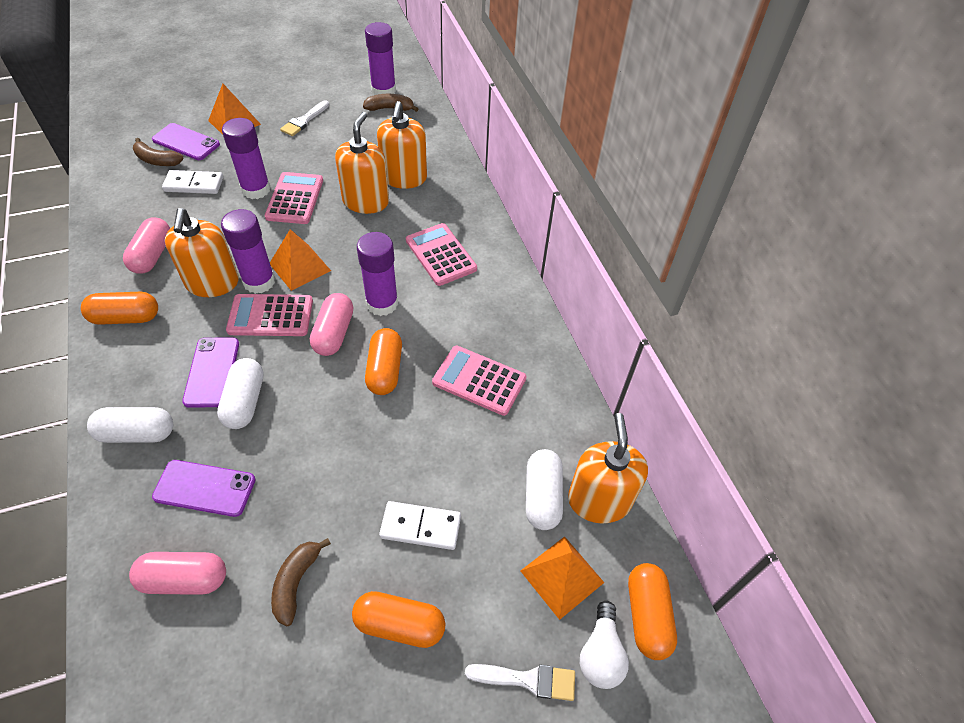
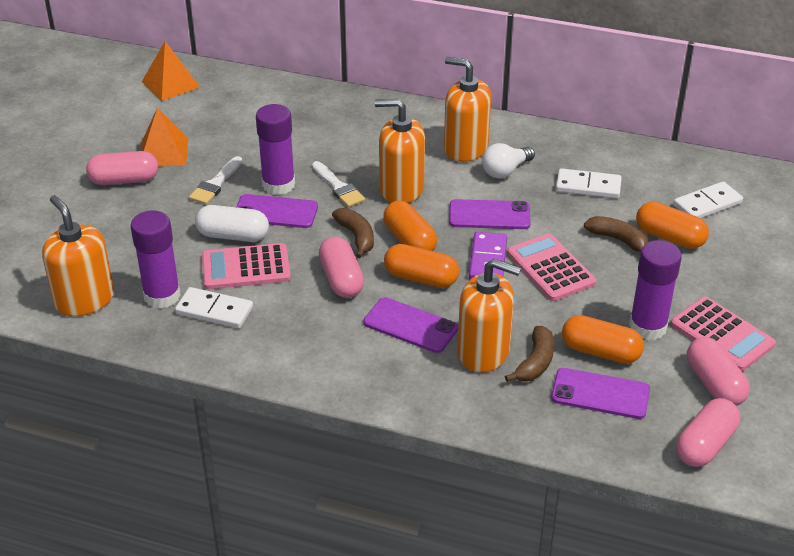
orange pyramid: 3 -> 2
pink calculator: 4 -> 3
pink capsule: 3 -> 4
purple domino: 0 -> 1
purple glue stick: 4 -> 3
purple phone: 3 -> 4
white capsule: 3 -> 1
white domino: 2 -> 3

